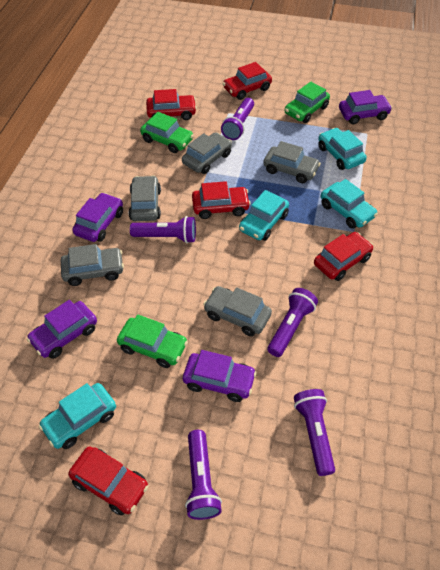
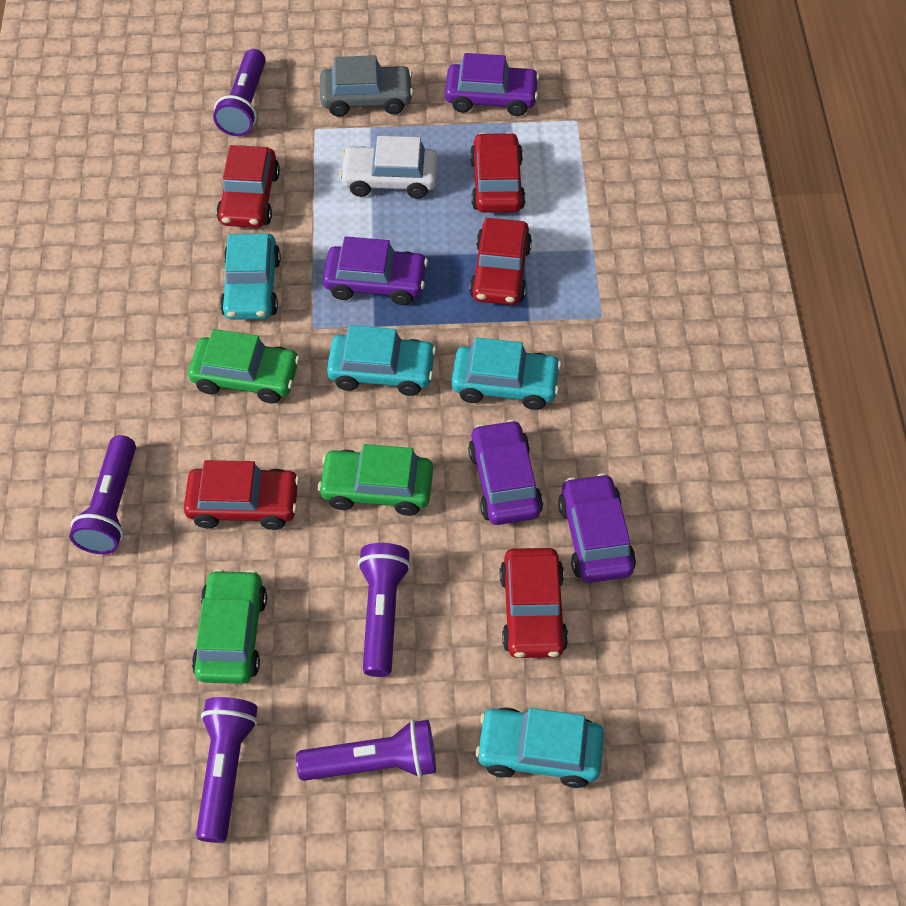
grey car: 5 -> 1
white car: 0 -> 1

